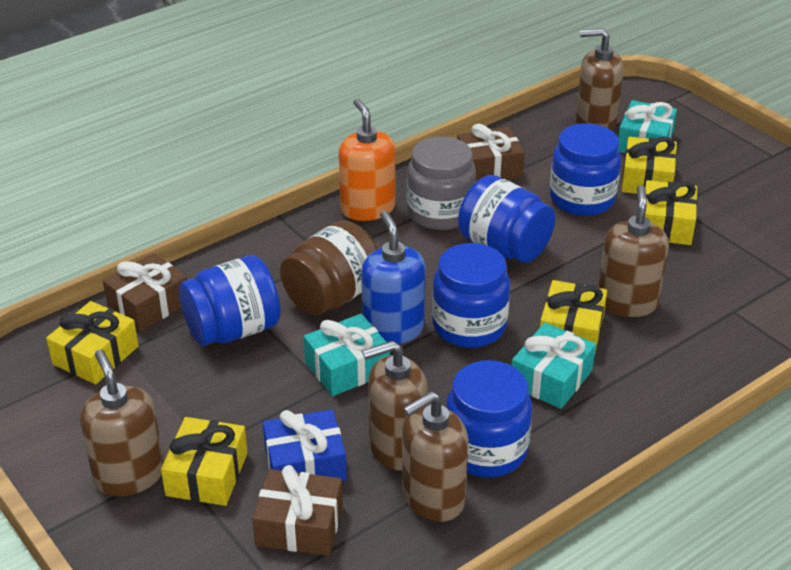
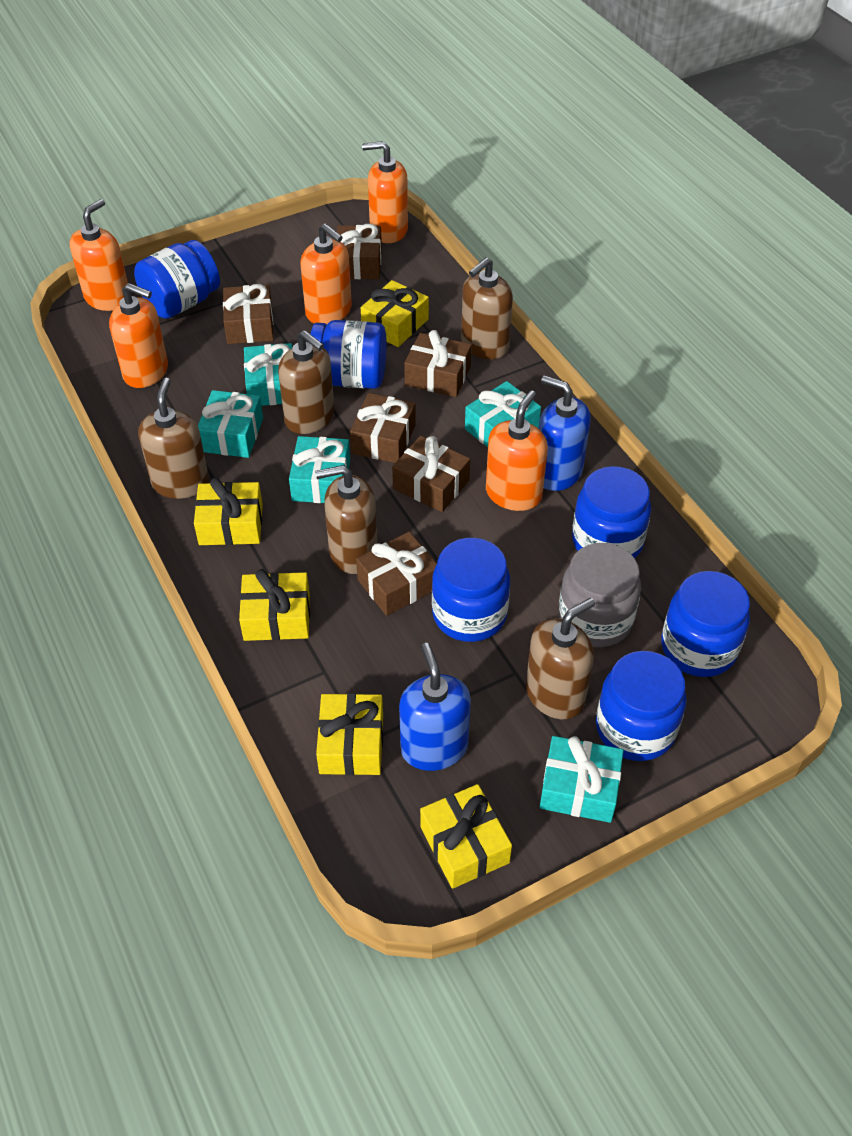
blue gift: 1 -> 0
blue jar: 5 -> 6
blue soap dispenser: 1 -> 2
brown gift: 3 -> 6
brown jar: 1 -> 0
orange soap dispenser: 1 -> 5
turquoise gift: 3 -> 5

